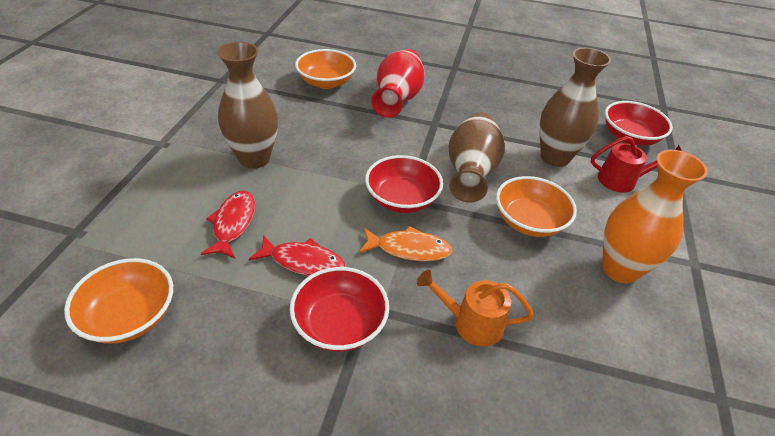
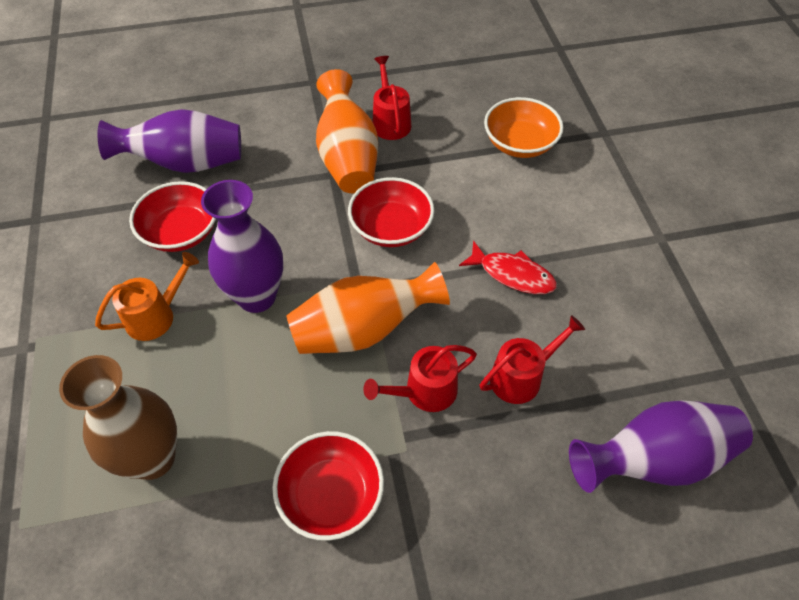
brown vase: 3 -> 1
orange bowl: 3 -> 1
orange fish: 1 -> 0
orange vase: 1 -> 2
purple vase: 0 -> 3
red fish: 2 -> 1
red vase: 1 -> 0
red watering can: 1 -> 3

